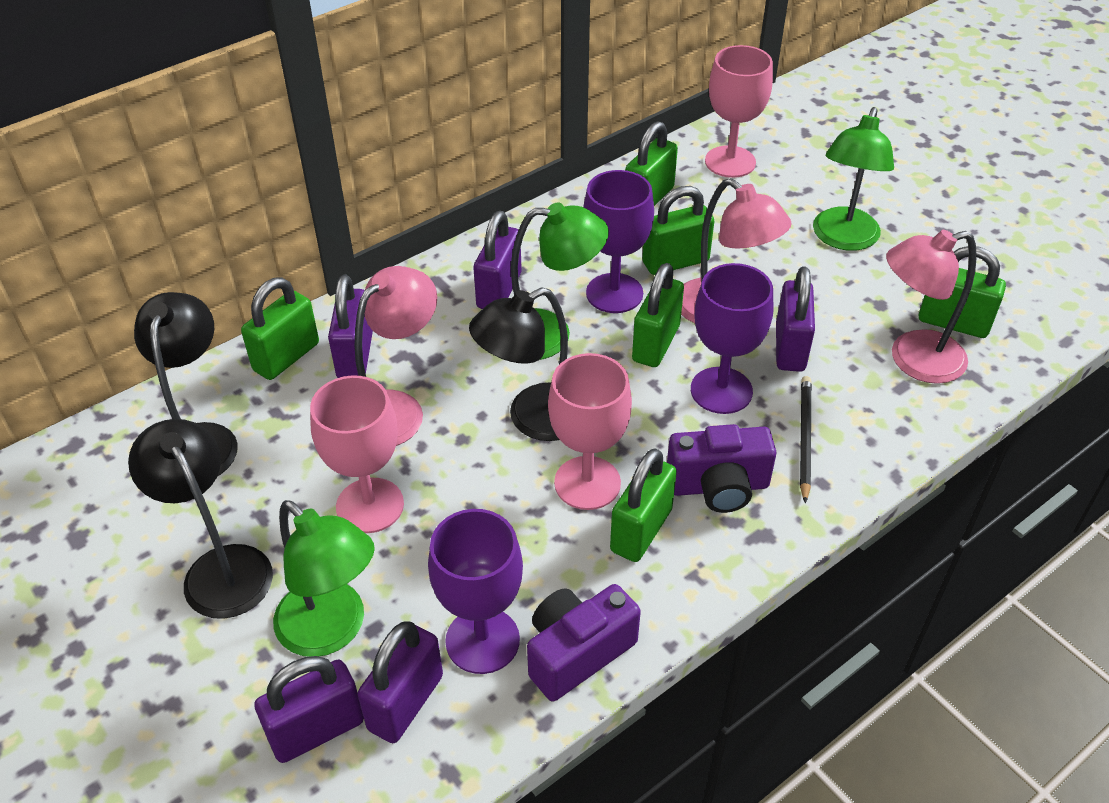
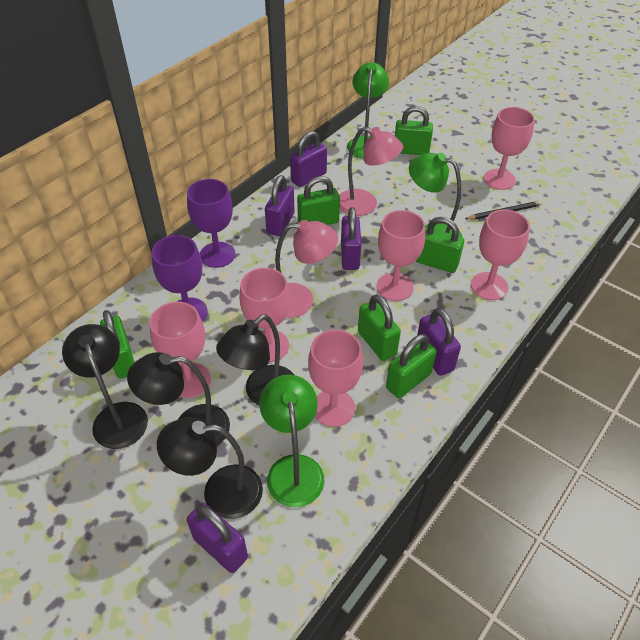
black lamp: 3 -> 4
pink goblet: 3 -> 6
pink lamp: 3 -> 2
purple camera: 2 -> 0
purple goblet: 3 -> 2

